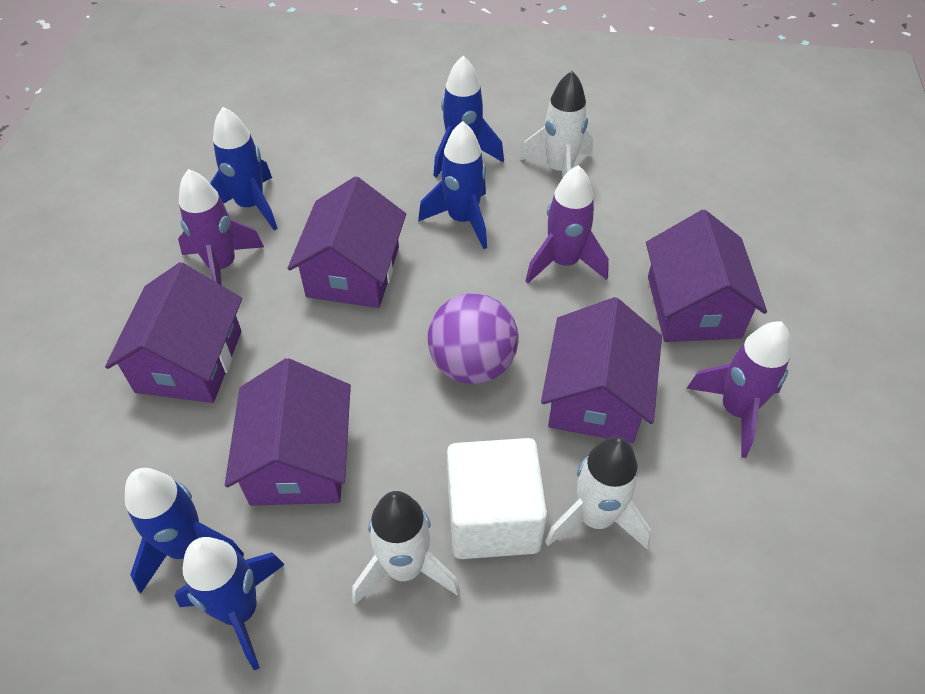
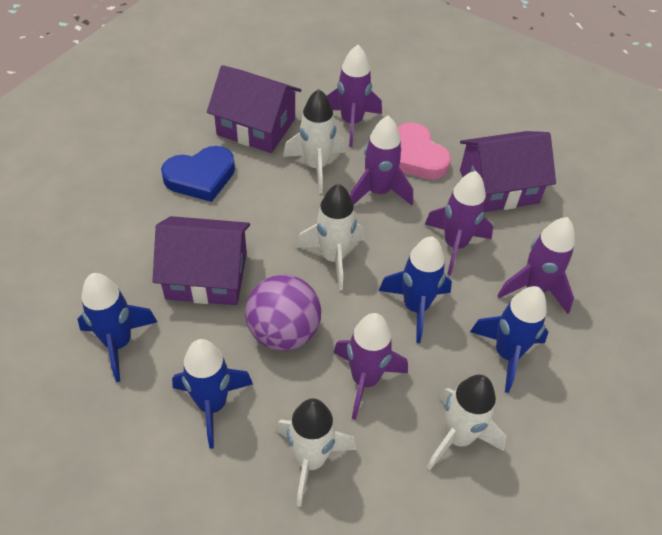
blue heart: 0 -> 1
blue rocket: 5 -> 4
pink heart: 0 -> 1
purple house: 5 -> 3
purple rocket: 3 -> 5
white cube: 1 -> 0
white rocket: 3 -> 4

